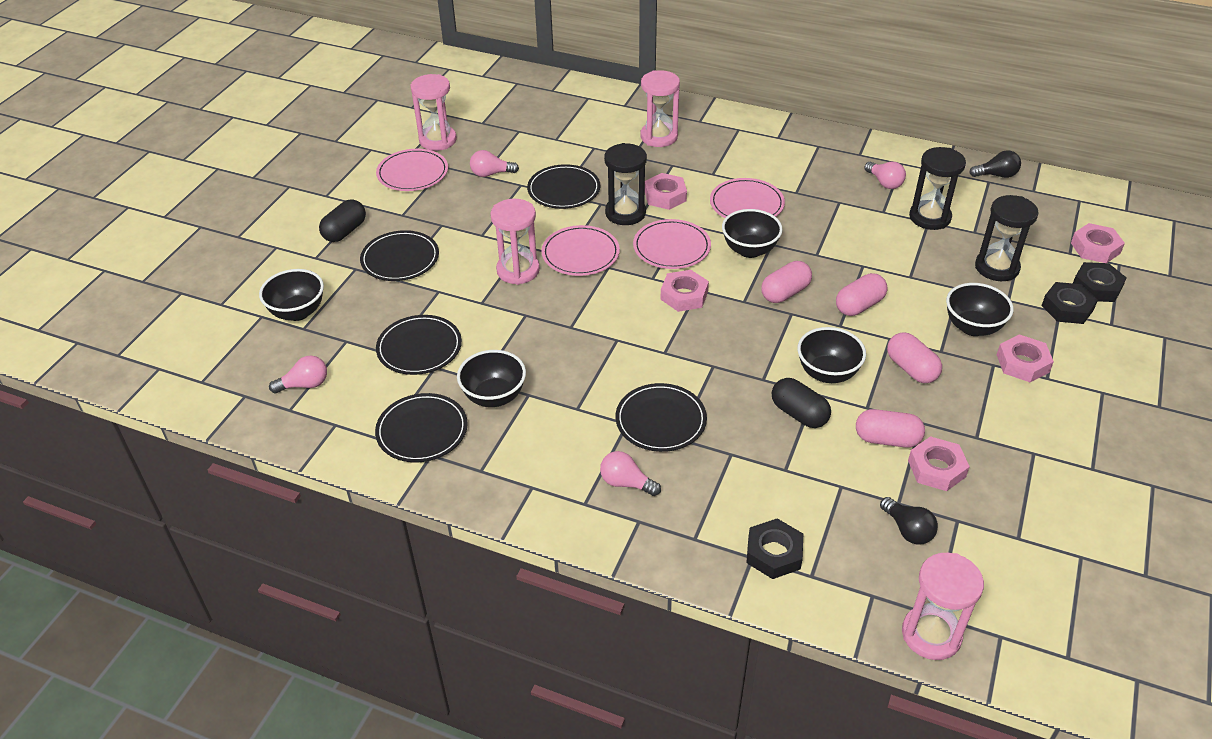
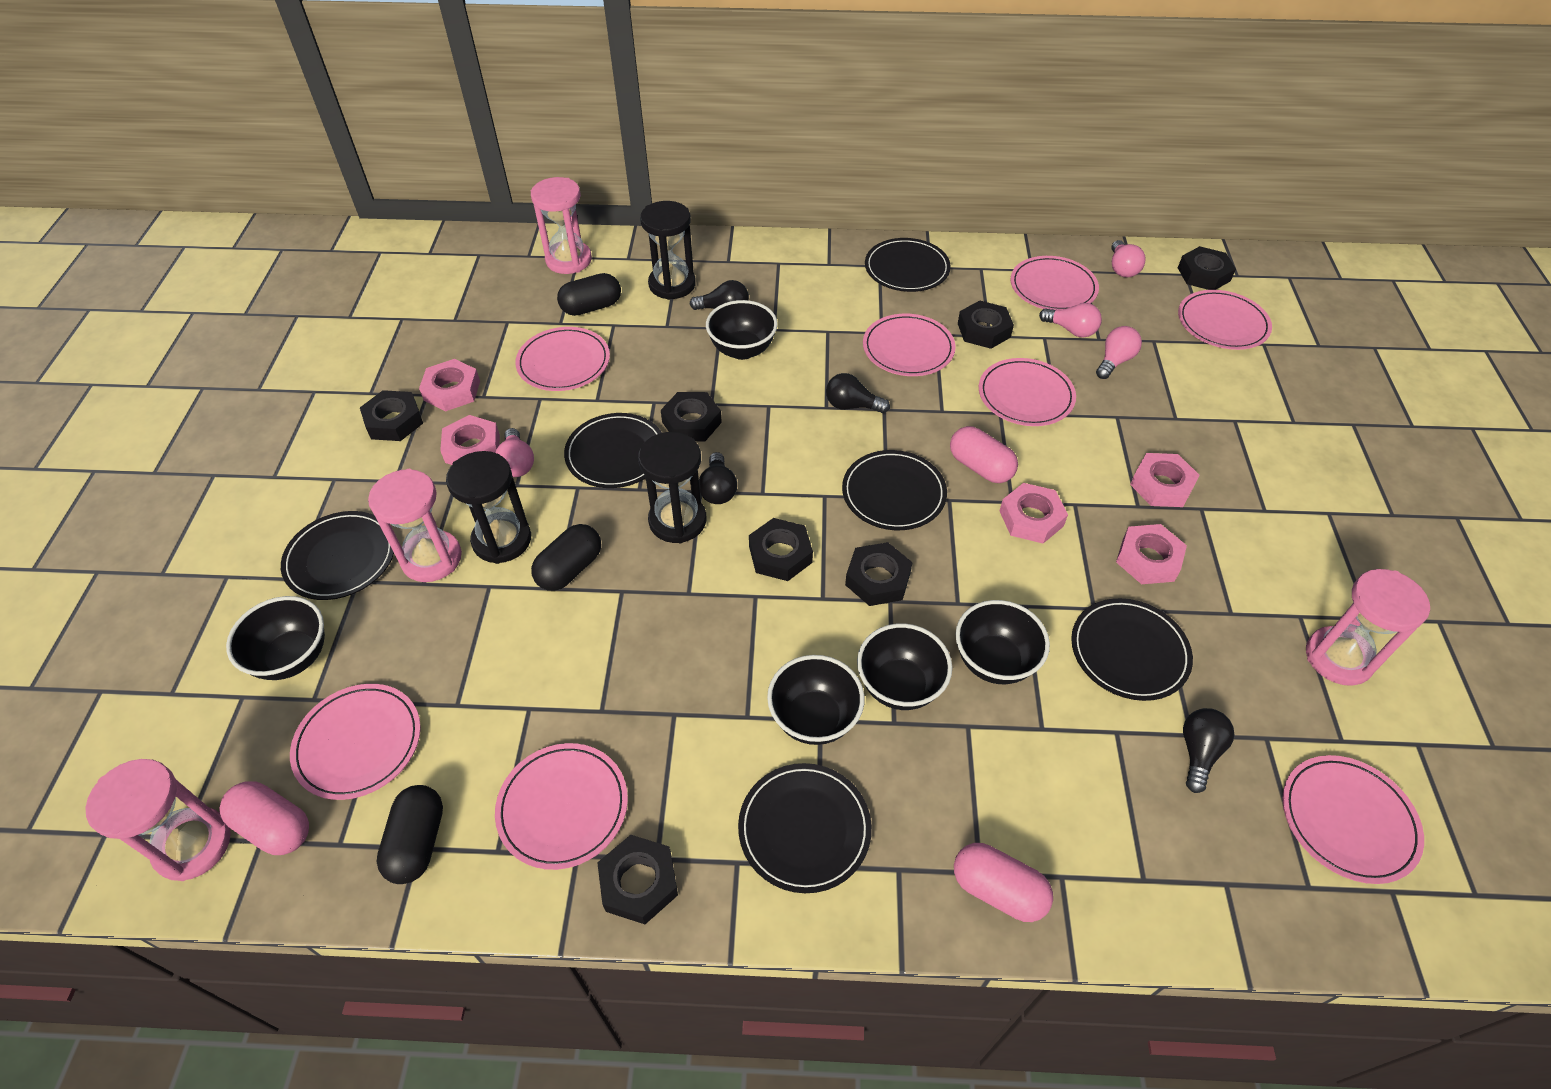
black capsule: 2 -> 3
black light bulb: 2 -> 4
black nut: 3 -> 7
black plate: 5 -> 6
pink capsule: 4 -> 3
pink plate: 4 -> 8

